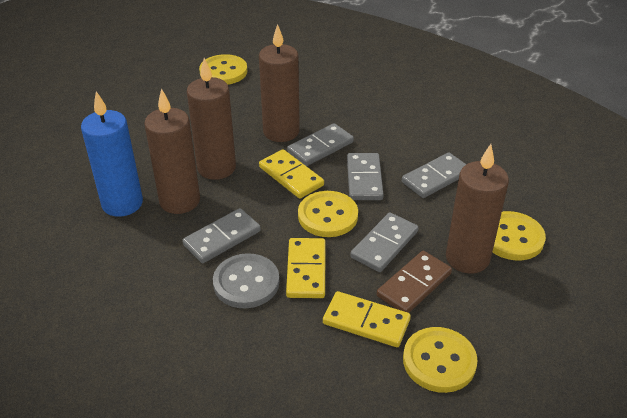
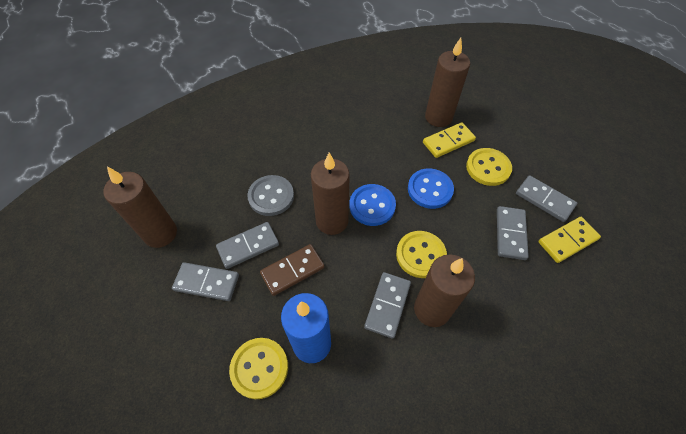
blue button: 0 -> 2
yellow button: 4 -> 3
yellow domino: 3 -> 2

